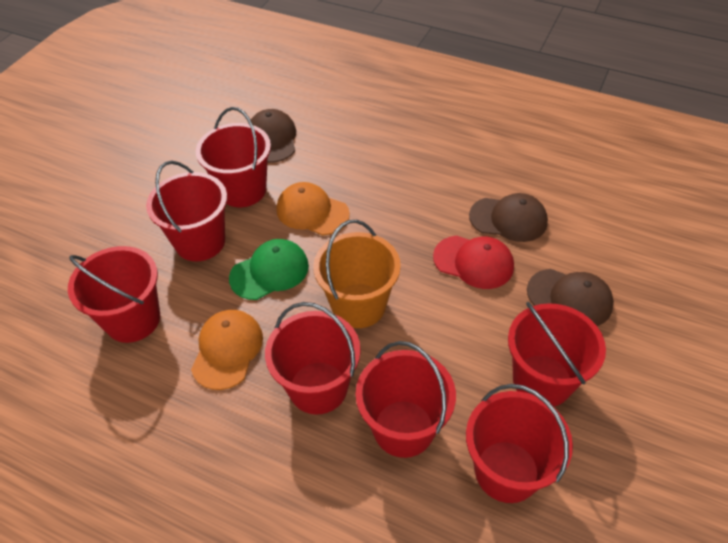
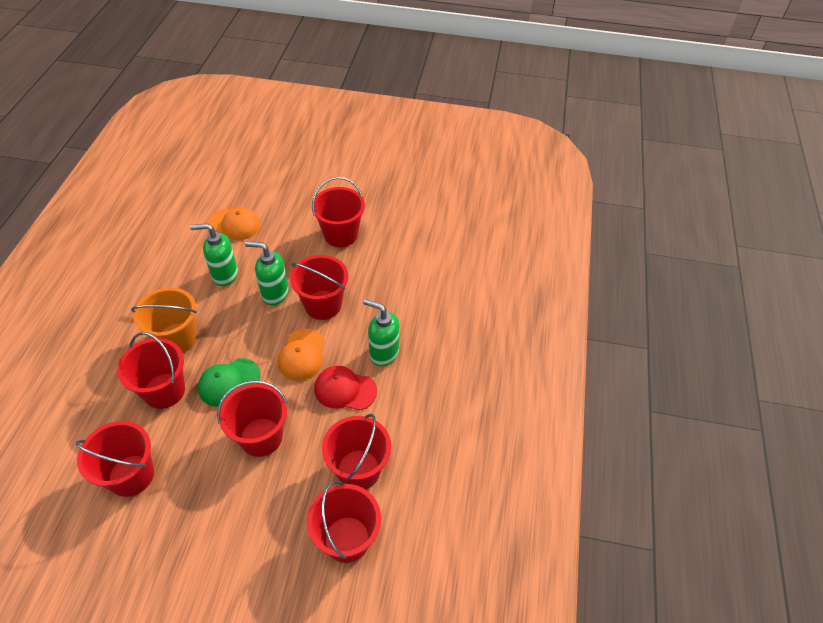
brown cap: 3 -> 0
green soap dispenser: 0 -> 3

